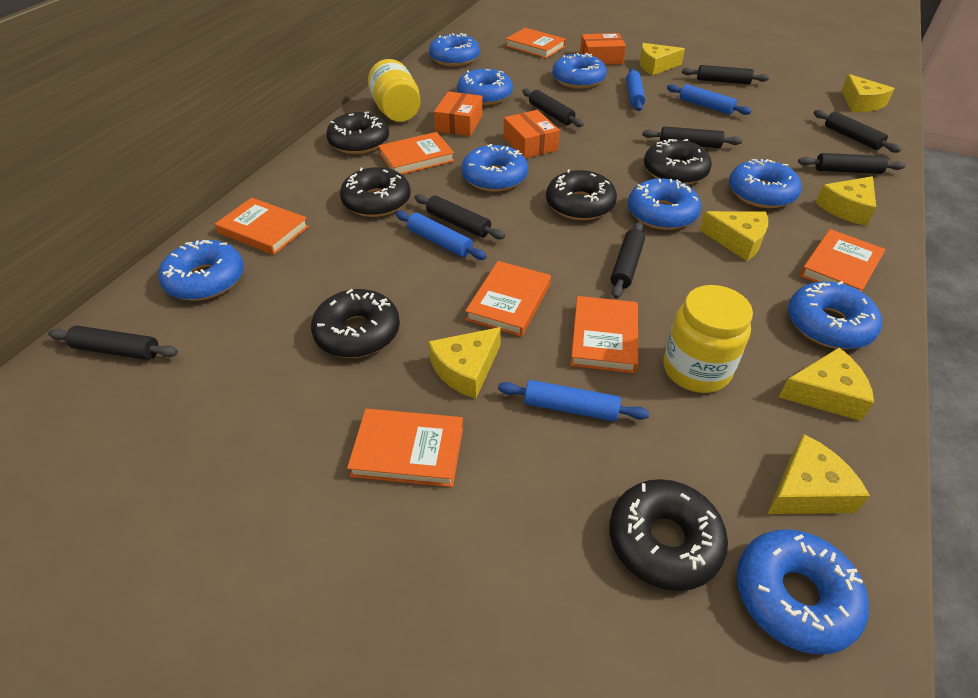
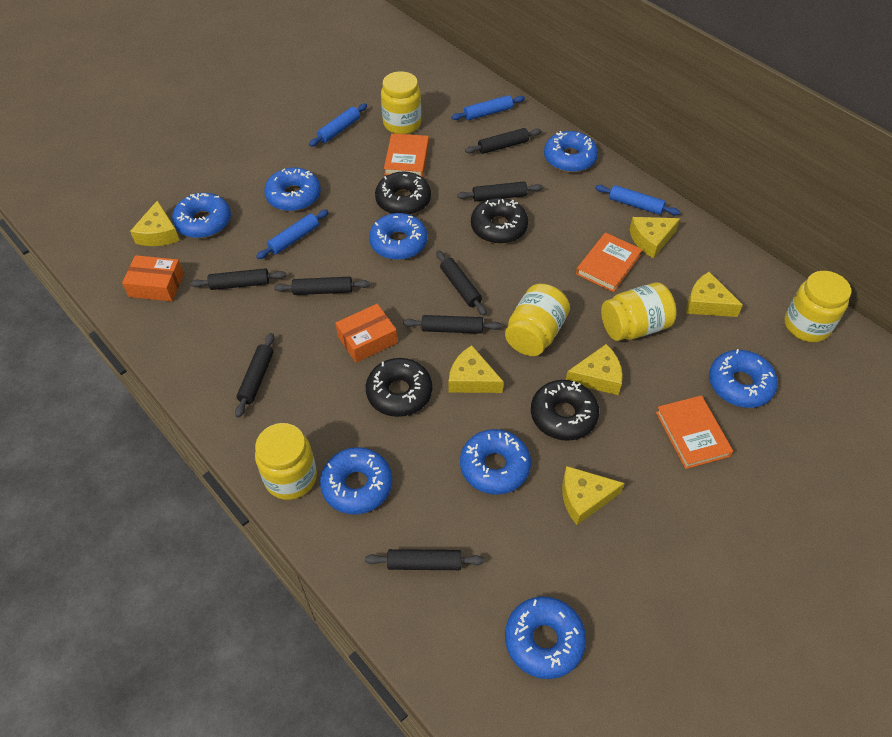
black donut: 6 -> 4
blue donut: 9 -> 8
orange book: 7 -> 3
orange box: 3 -> 2
yellow cheese: 7 -> 6
yellow jar: 2 -> 5

